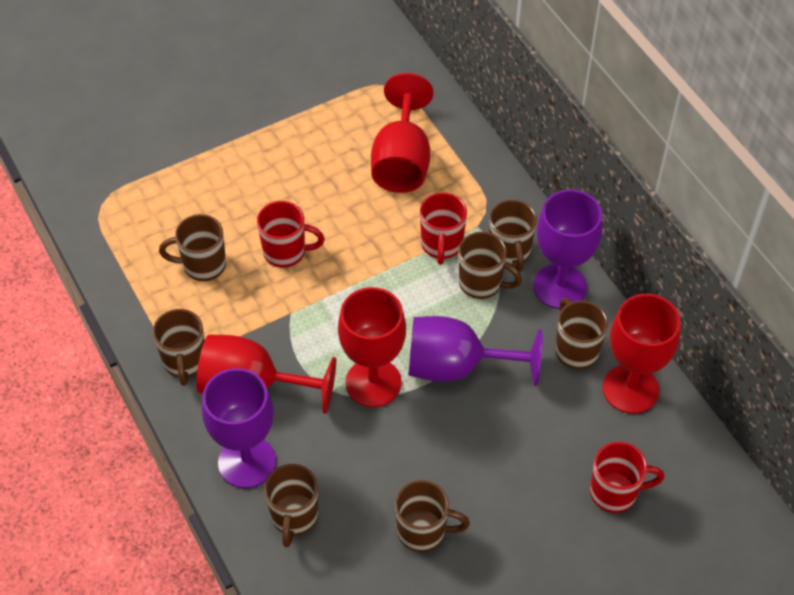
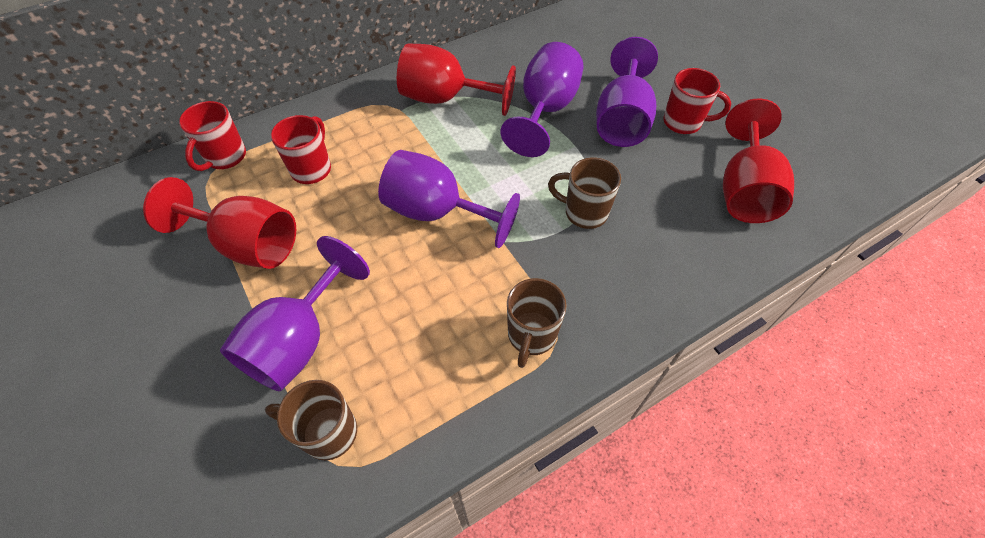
brown mug: 7 -> 3
purple goblet: 3 -> 4
red goblet: 4 -> 3

